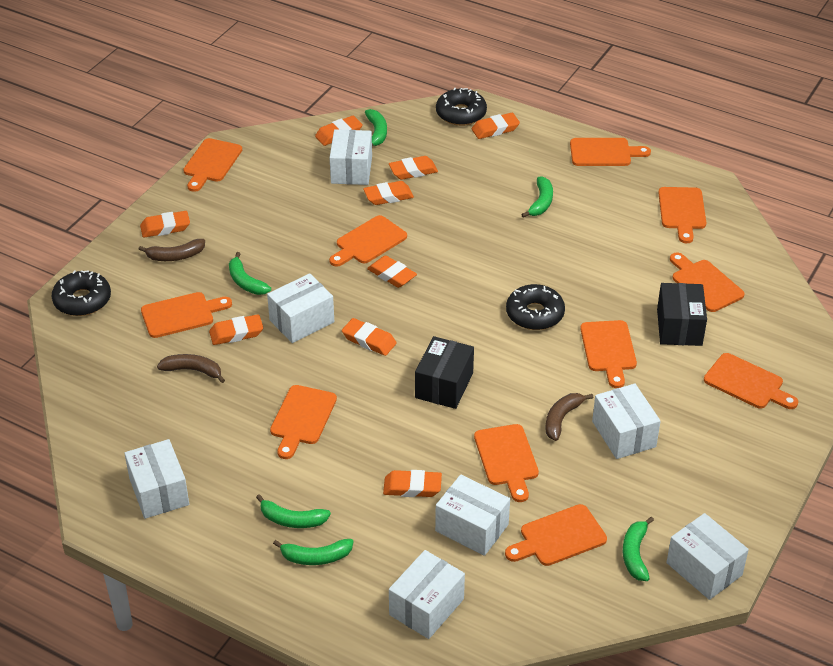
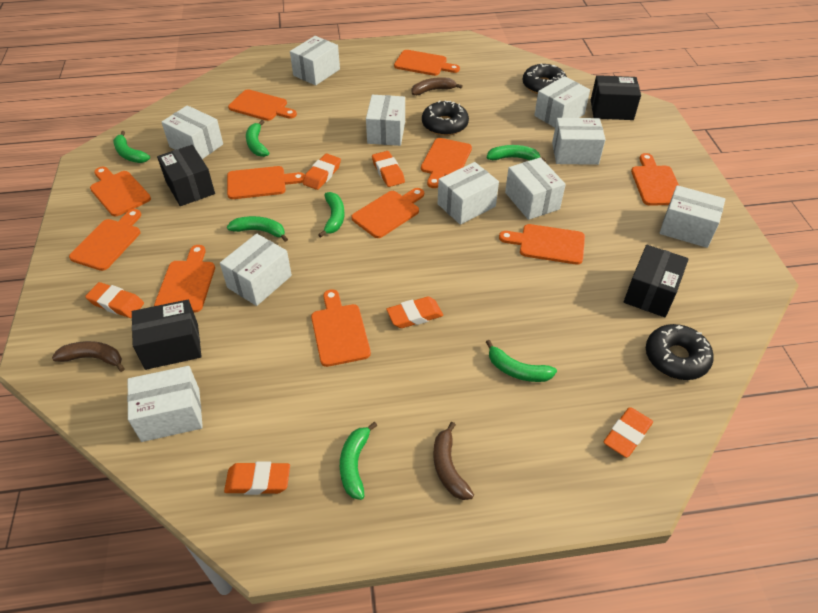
black box: 2 -> 4
green banana: 6 -> 7
orange eraser: 9 -> 6
white box: 7 -> 10

